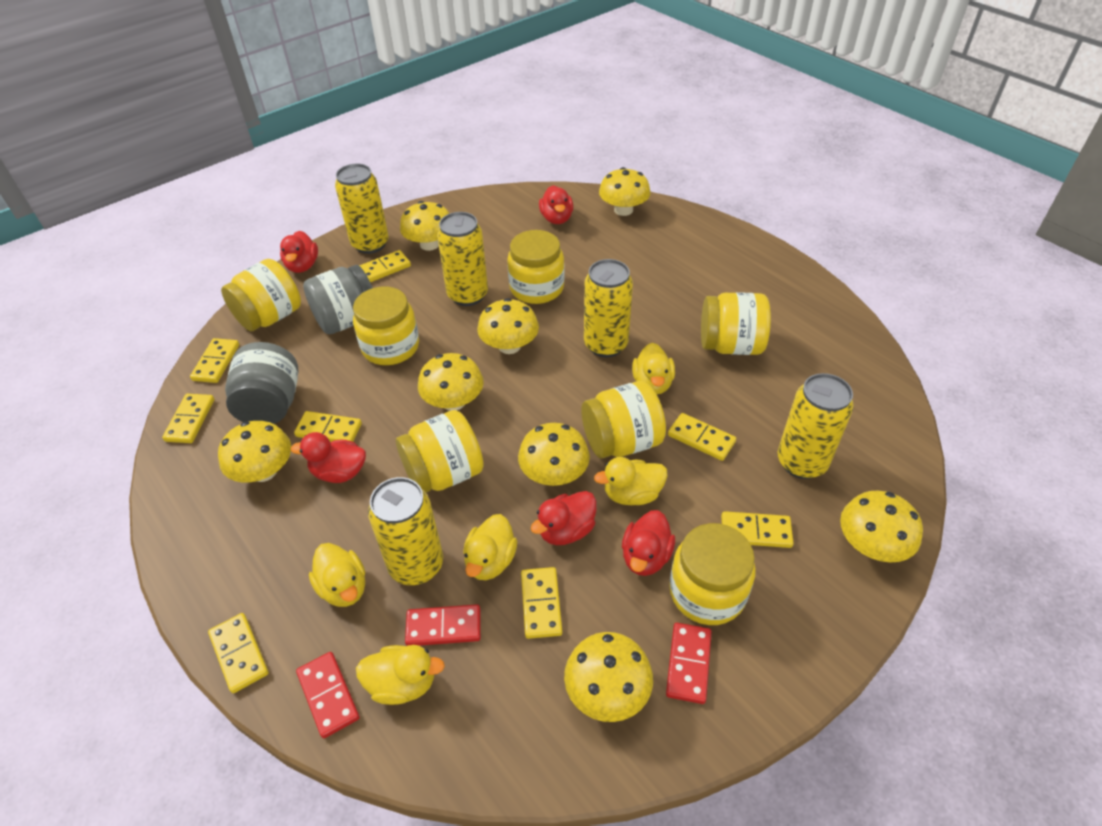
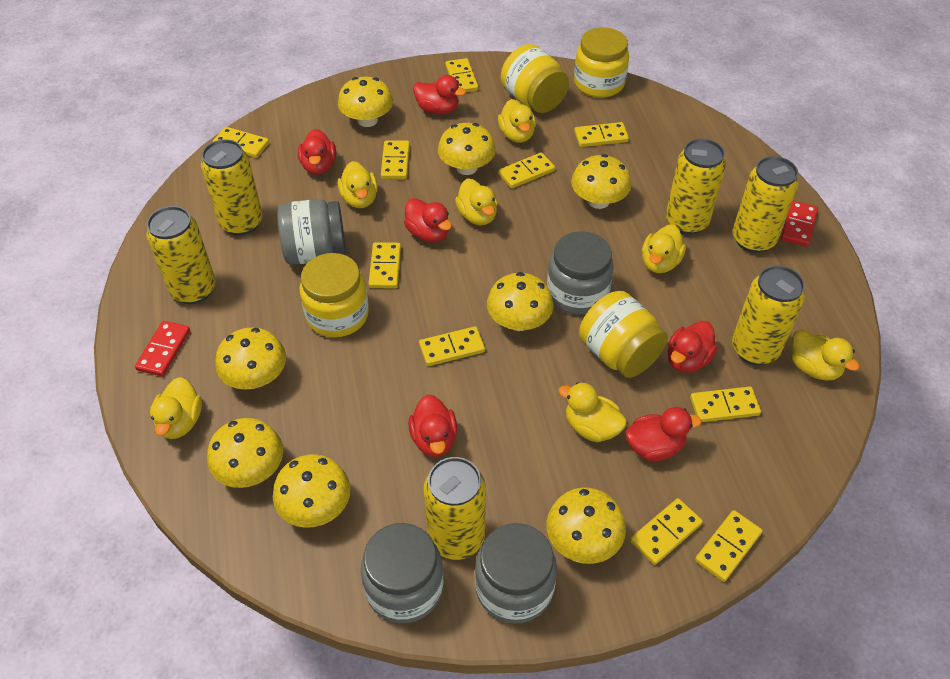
grey jar: 2 -> 4
red domino: 3 -> 2
red duck: 5 -> 6
yellow can: 5 -> 6
yellow domino: 8 -> 10
yellow duck: 5 -> 7
yellow jar: 7 -> 4

